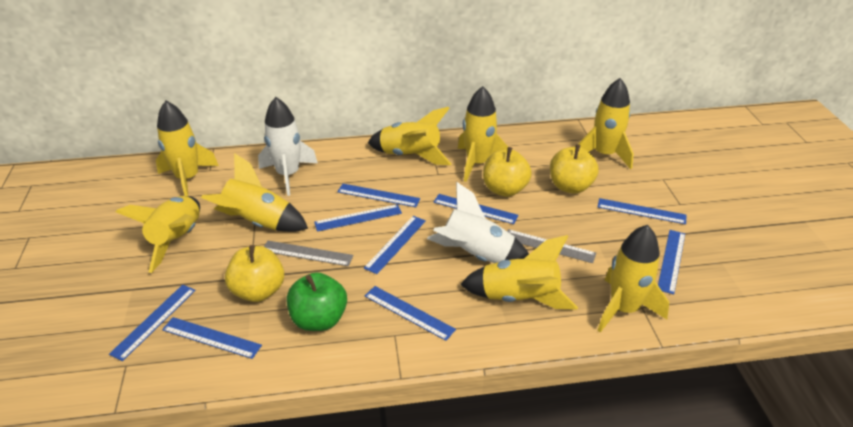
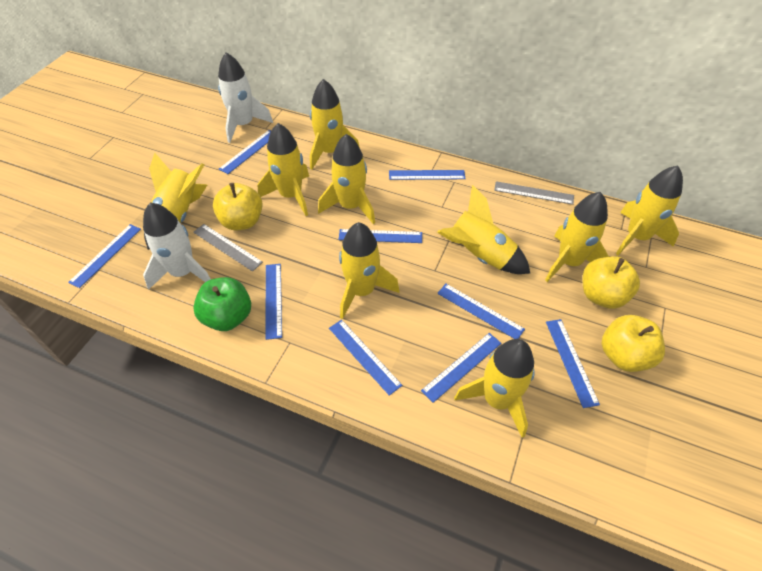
yellow rocket: 8 -> 9

